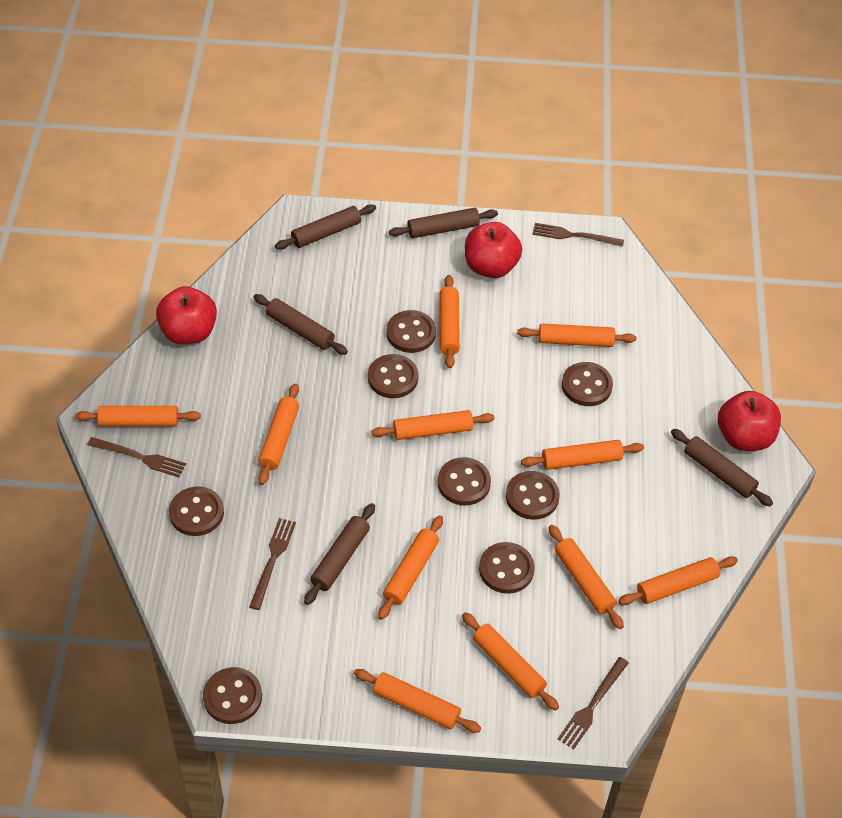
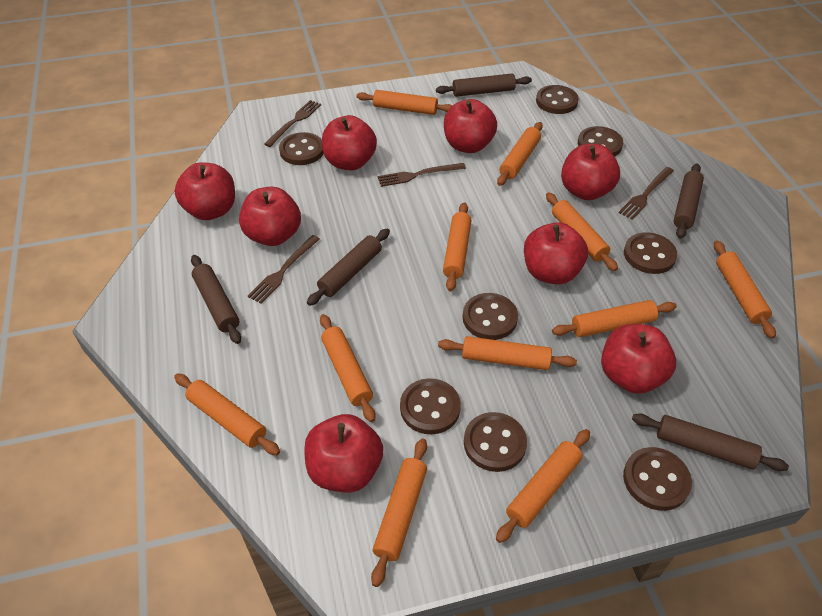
red apple: 3 -> 8

